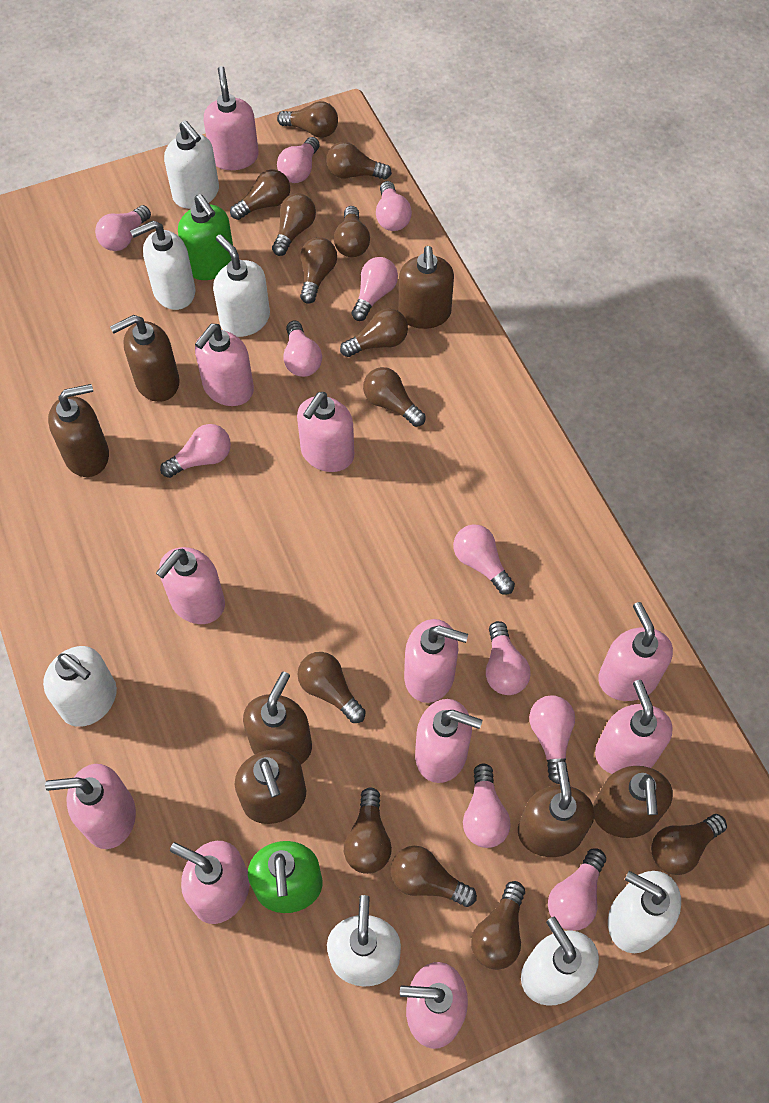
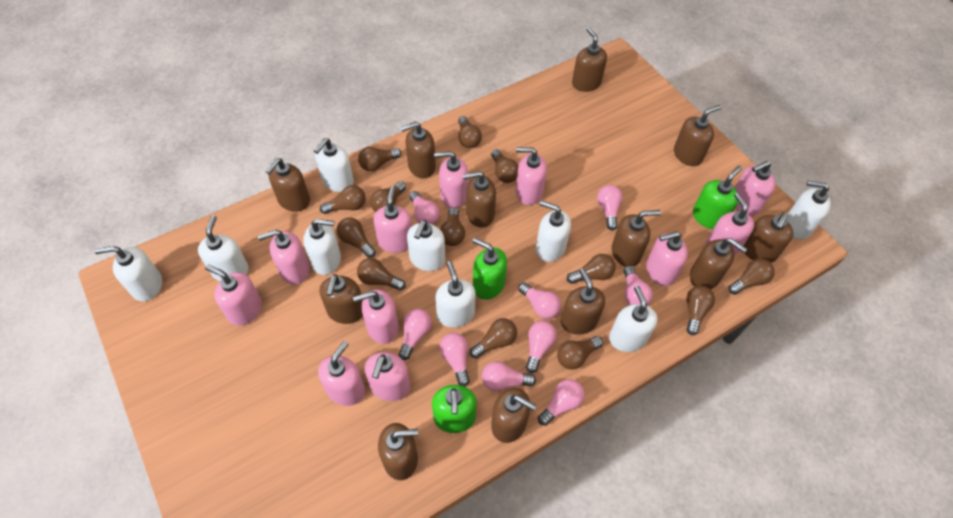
brown soap dispenser: 7 -> 12
green soap dispenser: 2 -> 3
pink light bulb: 11 -> 9
white soap dispenser: 7 -> 9

